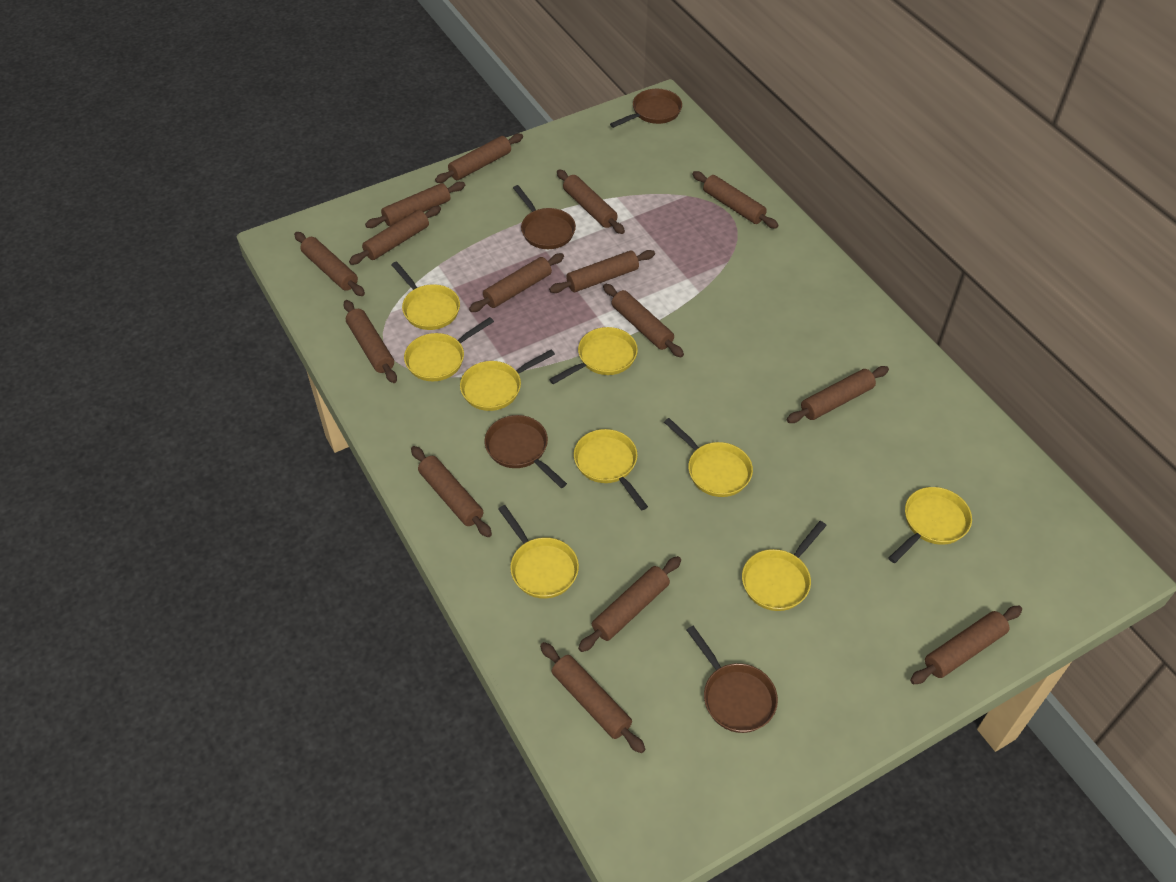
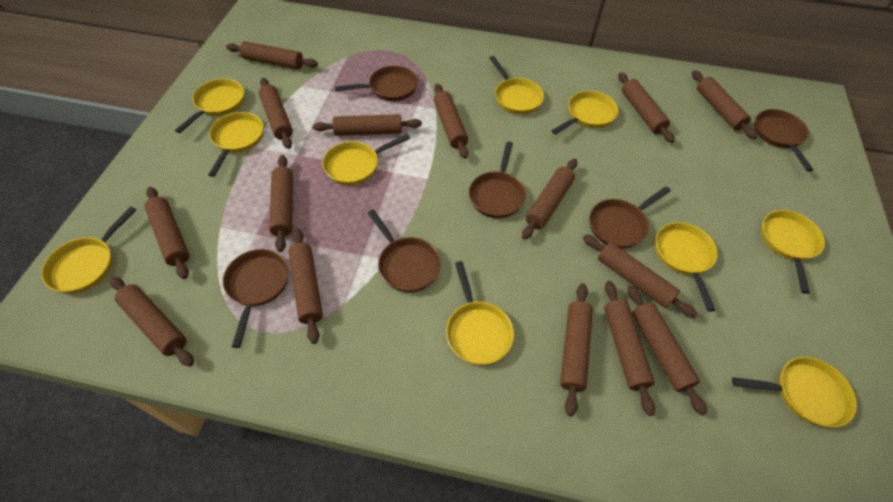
brown pan: 4 -> 6
yellow pan: 9 -> 10

